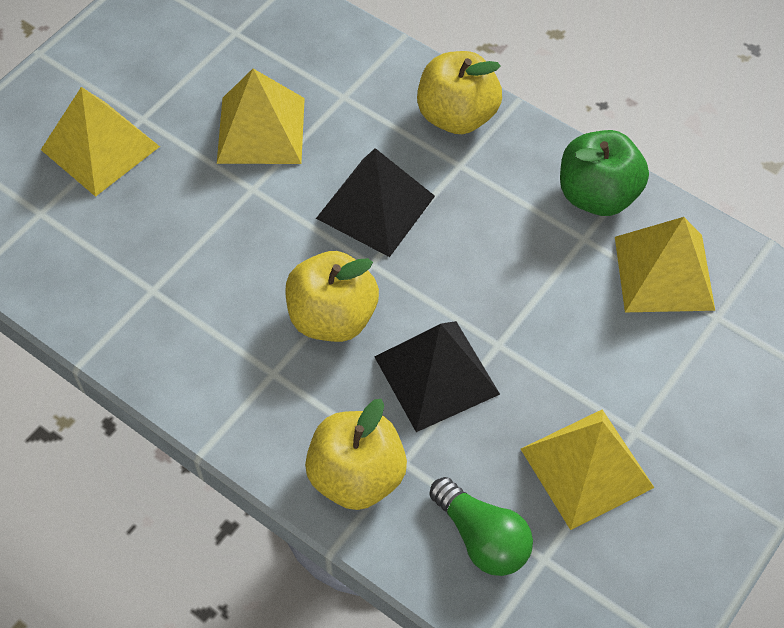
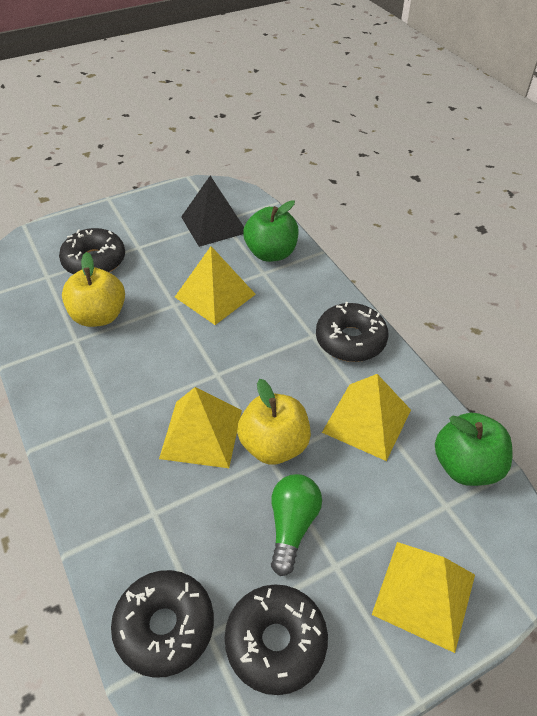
black donut: 0 -> 4
black pyramid: 2 -> 1
green apple: 1 -> 2
yellow apple: 3 -> 2

